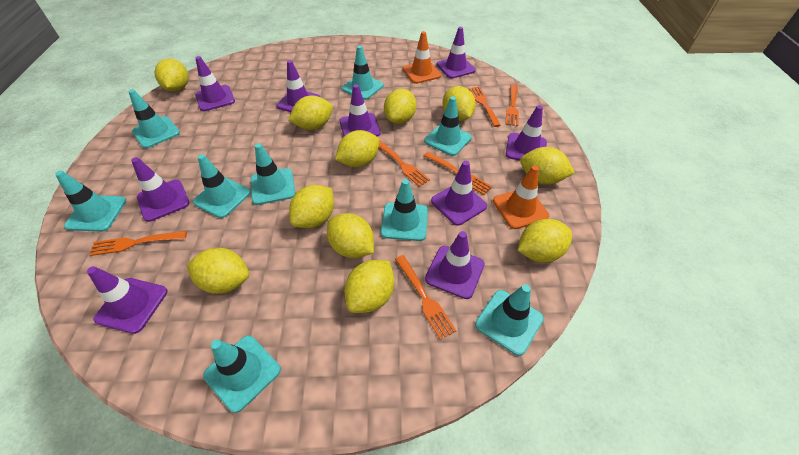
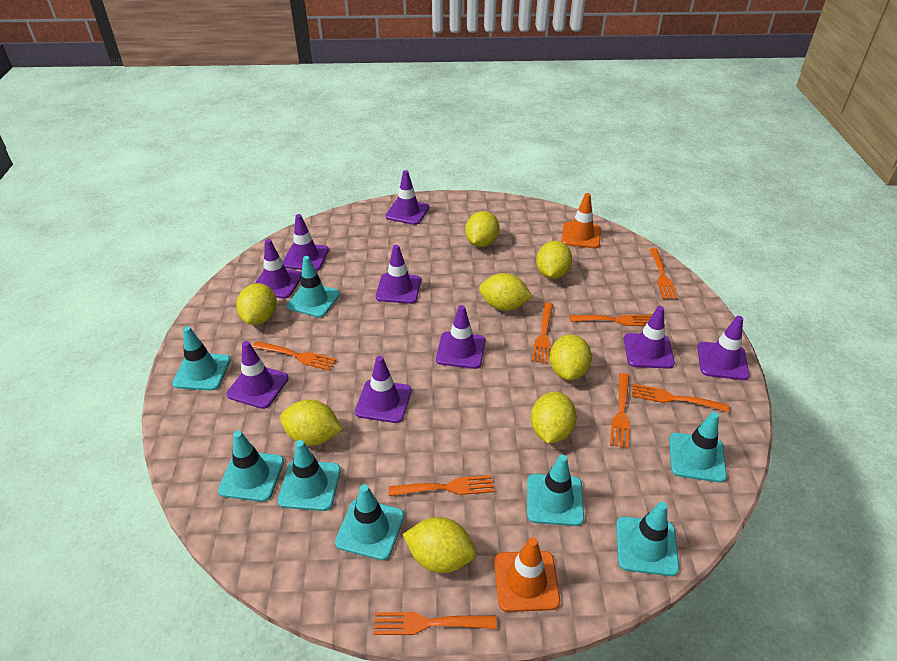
orange fork: 6 -> 8
turquoise traffic cone: 9 -> 8
yellow lemon: 11 -> 8

